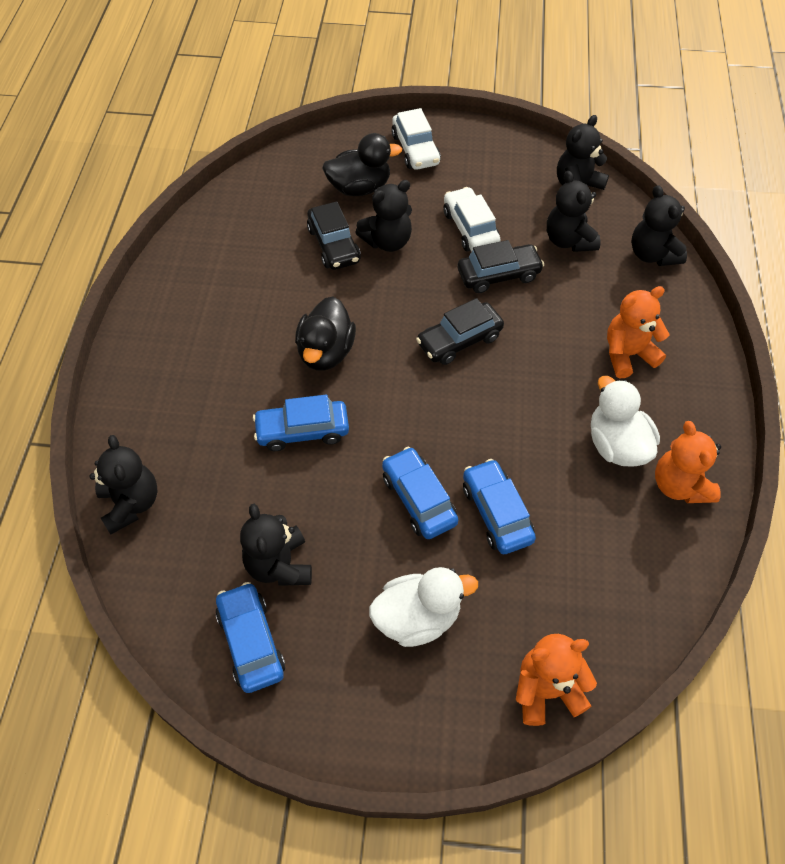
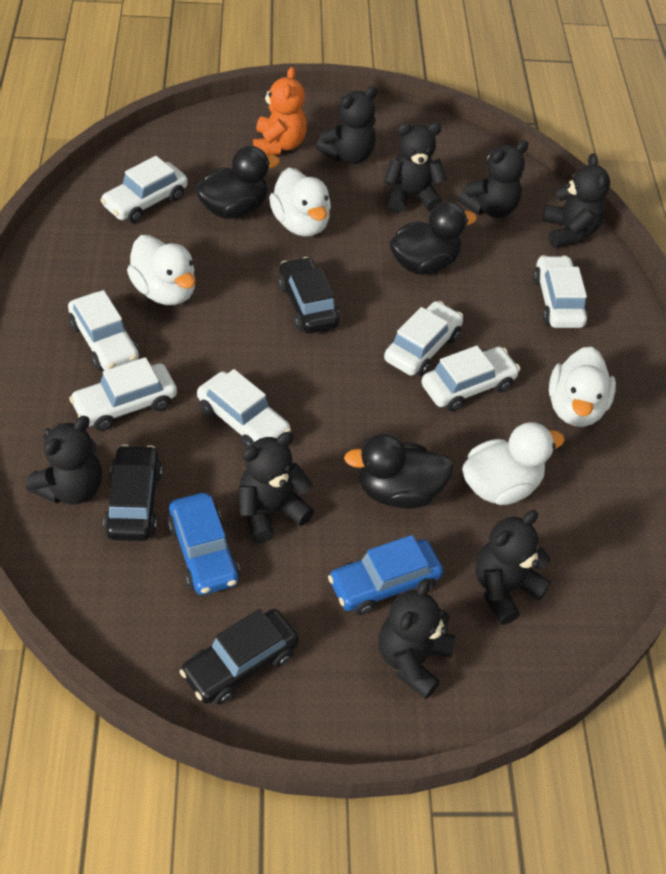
black duck: 2 -> 3
black teddy bear: 6 -> 8
blue car: 4 -> 2
orange teddy bear: 3 -> 1
white car: 2 -> 7
white duck: 2 -> 4

